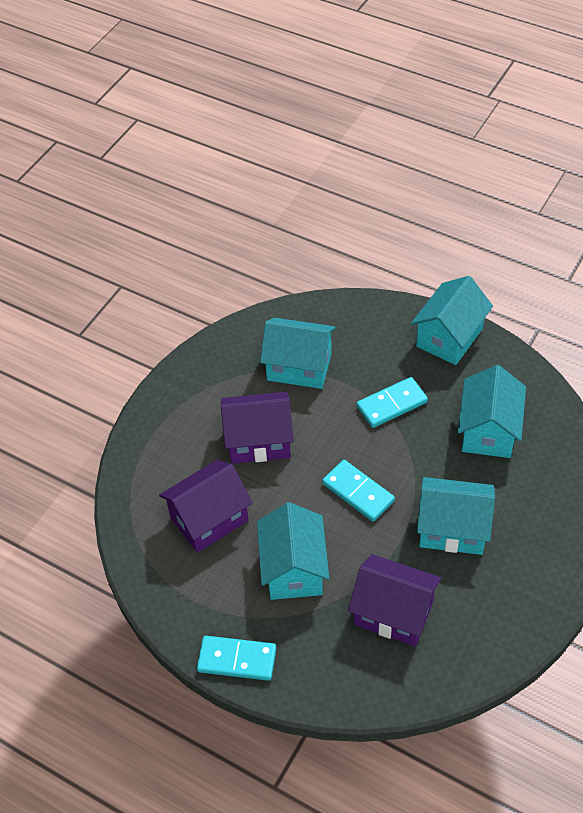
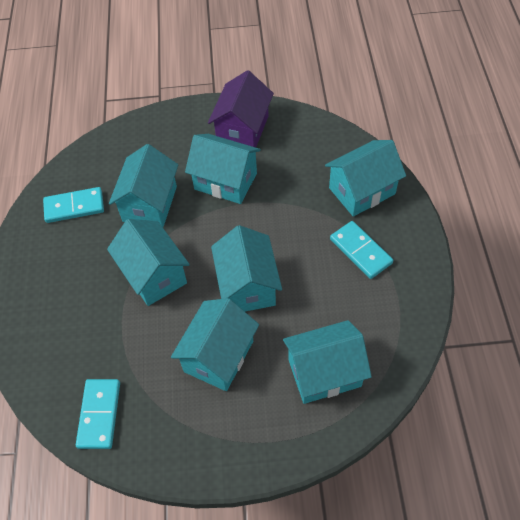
purple house: 3 -> 1
turquoise house: 5 -> 7

